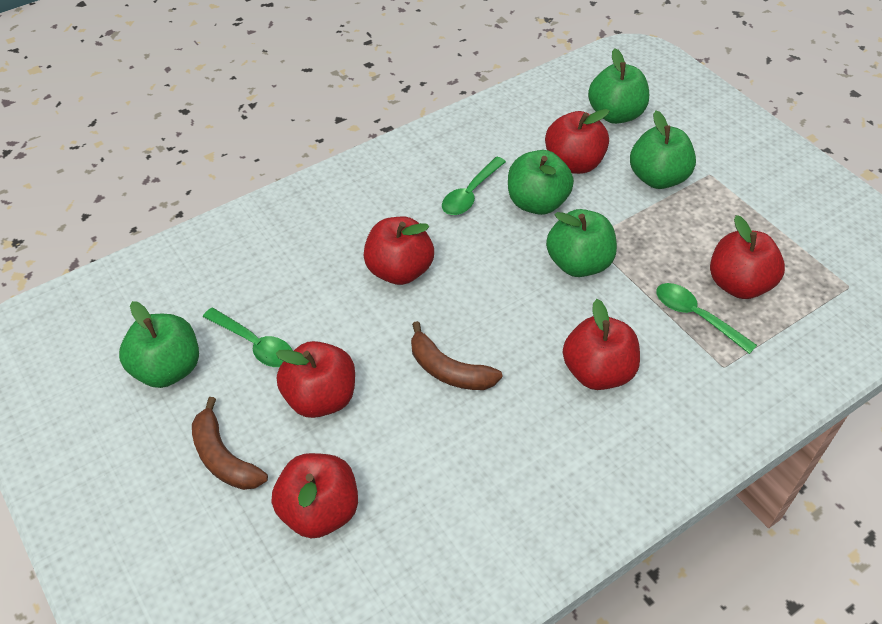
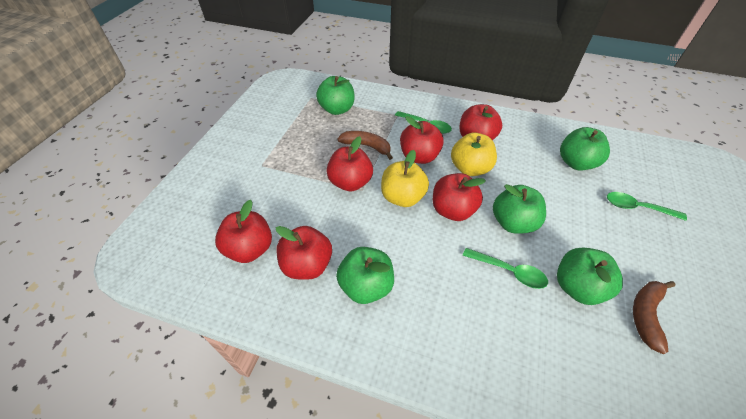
yellow apple: 0 -> 2

